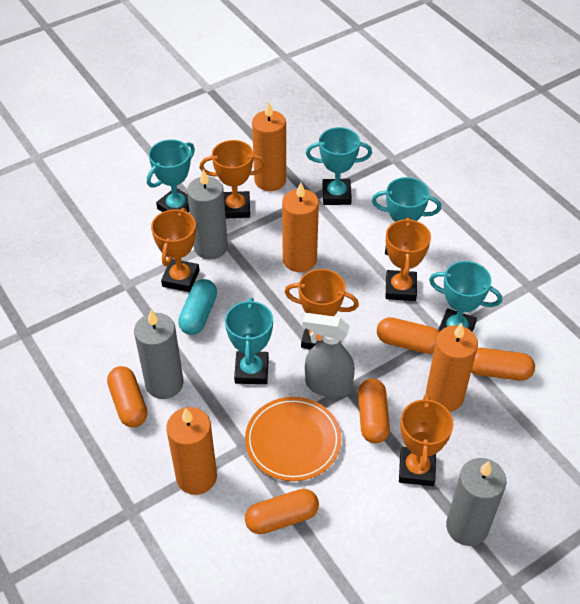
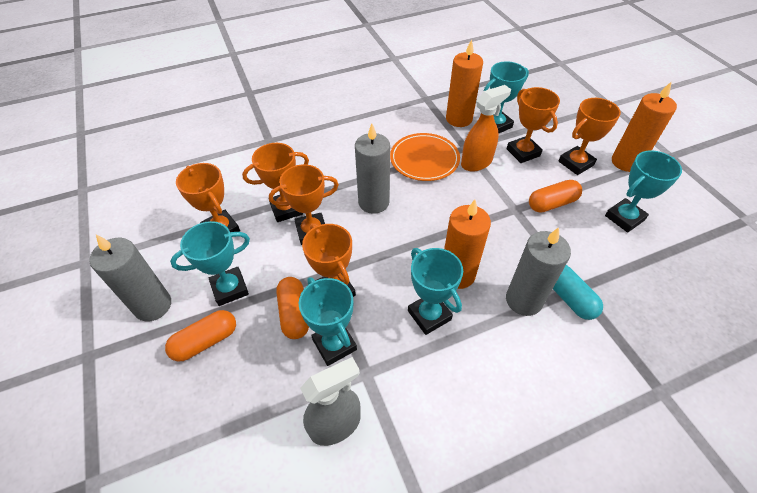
orange candle: 4 -> 3
orange capsule: 5 -> 3
orange spray bottle: 0 -> 1
orange trophy: 5 -> 6

